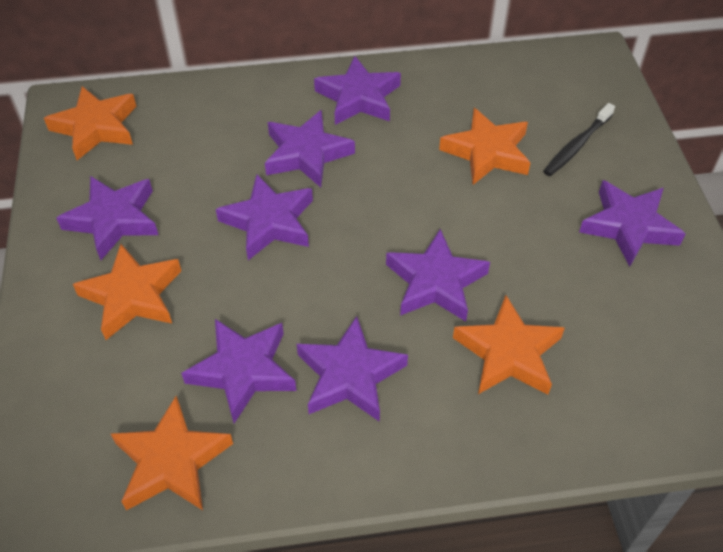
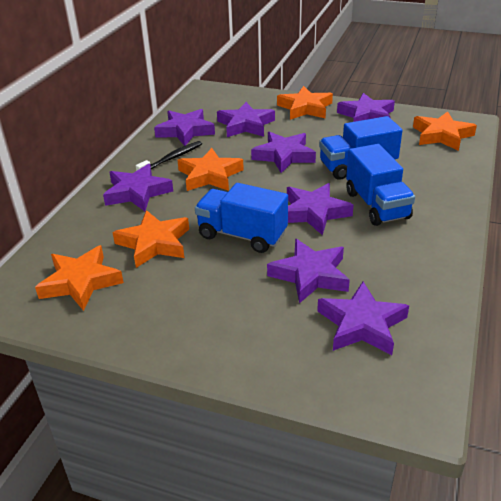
blue truck: 0 -> 3

